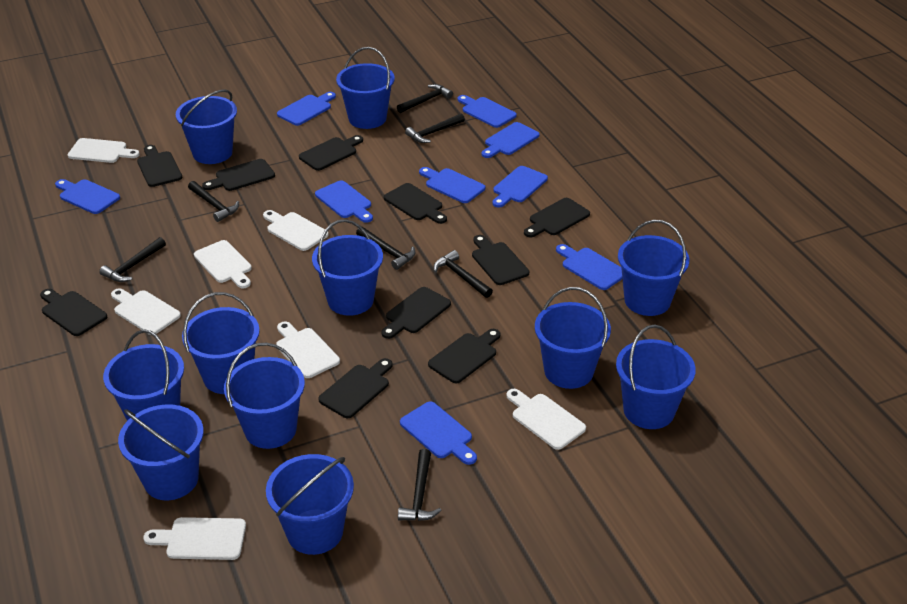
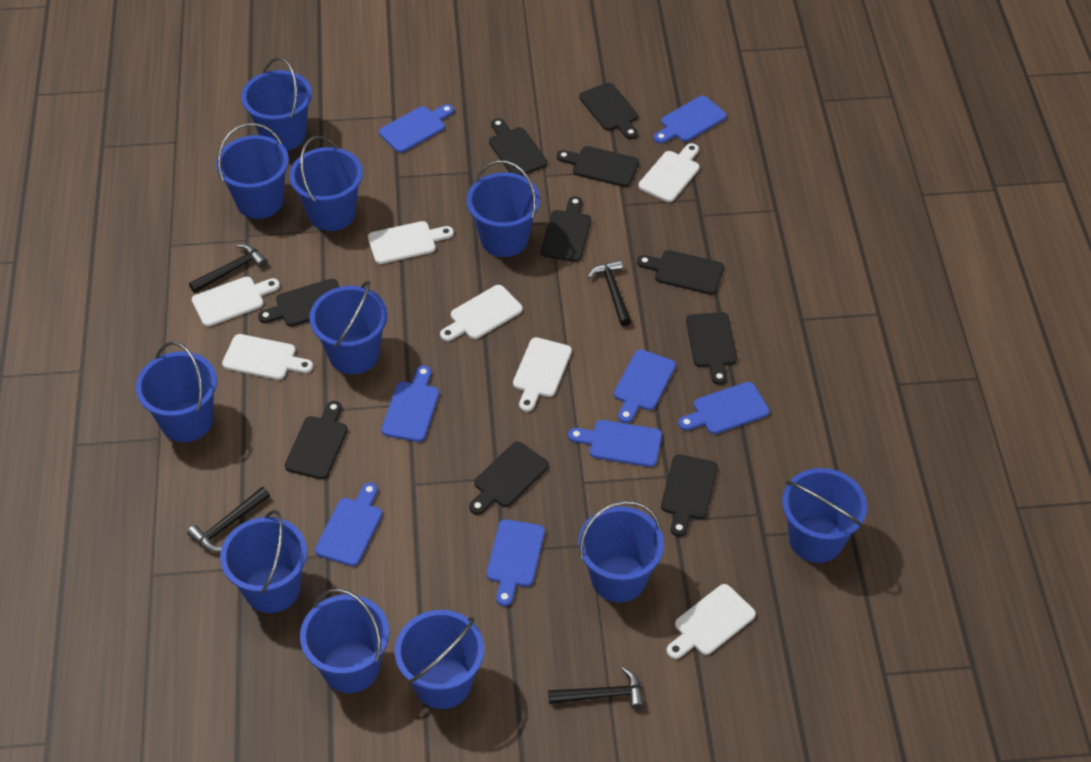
black hammer: 7 -> 4
blue cutting board: 9 -> 8

